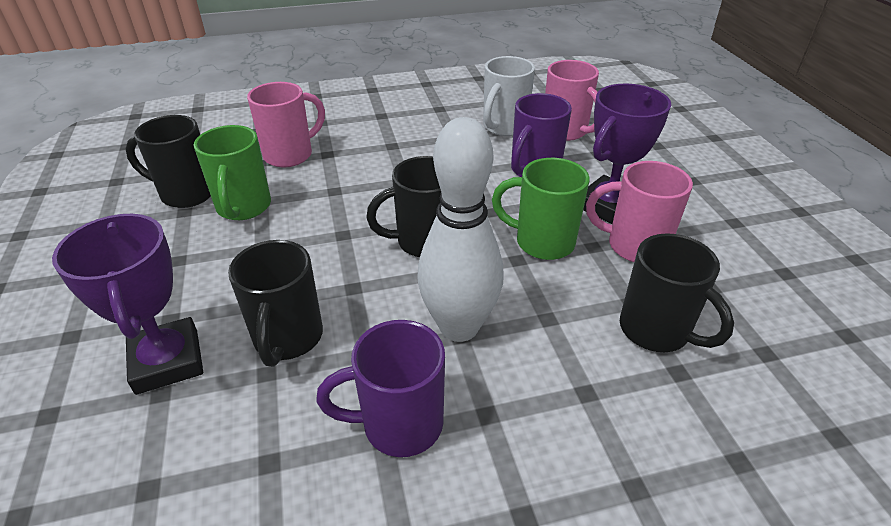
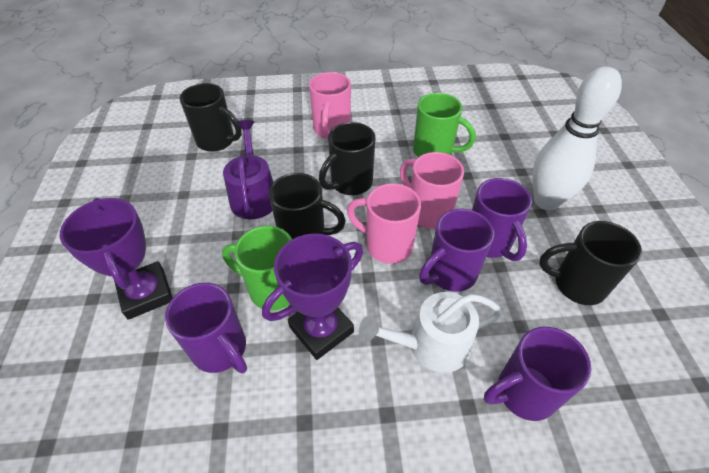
purple mug: 2 -> 4
purple watering can: 0 -> 1
white mug: 1 -> 0
white watering can: 0 -> 1

